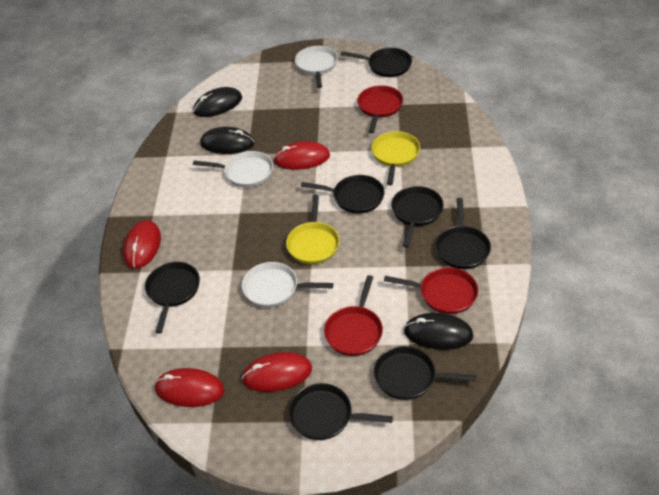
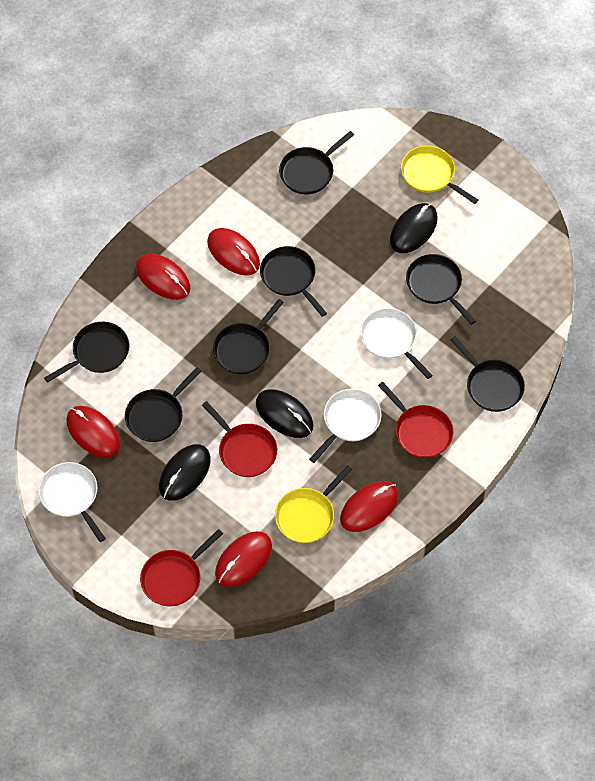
red mouse: 4 -> 5

